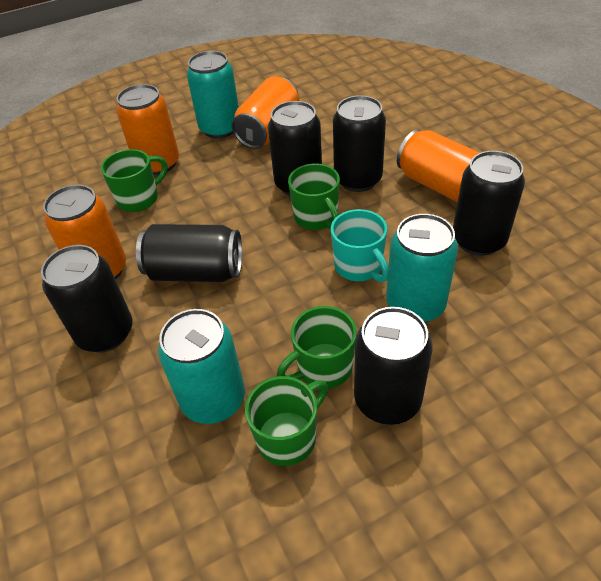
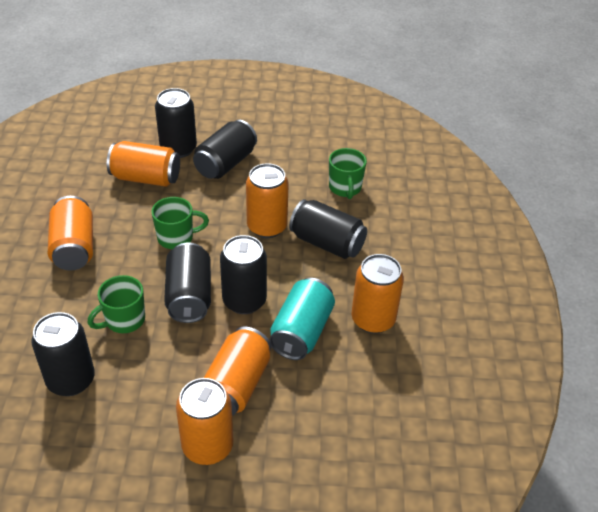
green mug: 4 -> 3
orange can: 4 -> 6
turquoise can: 3 -> 1
turquoise mug: 1 -> 0

